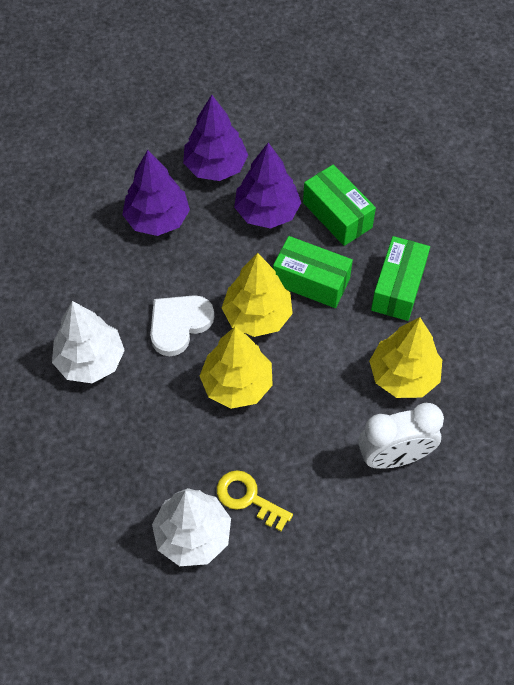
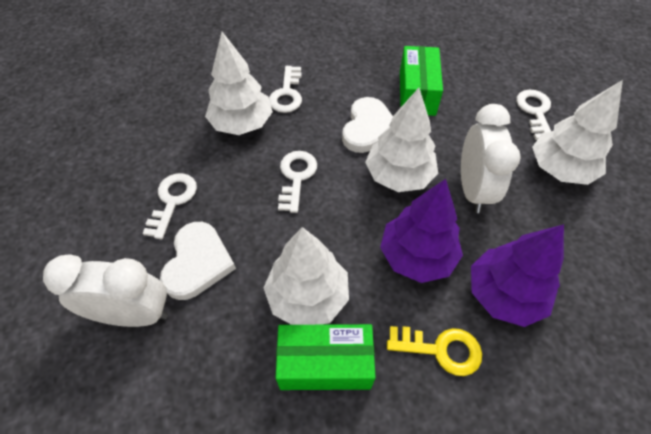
green box: 3 -> 2
purple tree: 3 -> 2
white clock: 1 -> 2
white heart: 1 -> 2
white key: 0 -> 4
white tree: 2 -> 4
yellow tree: 3 -> 0

